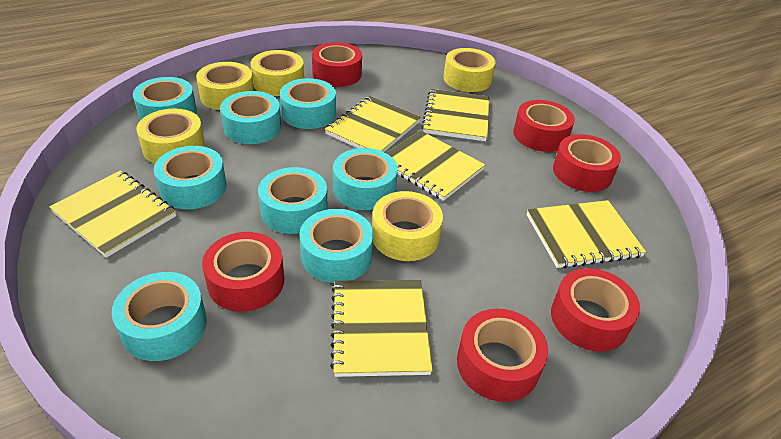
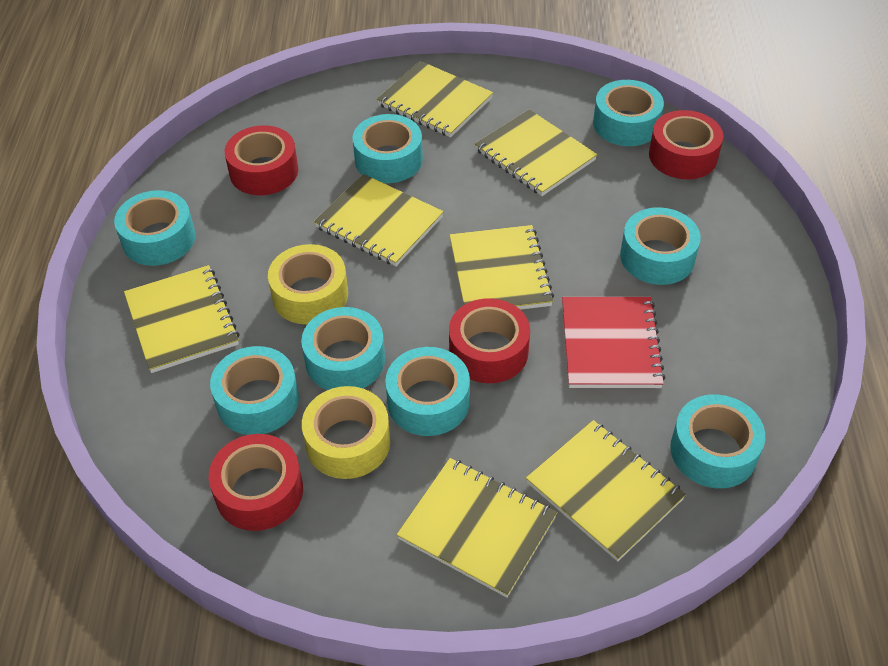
red notebook: 0 -> 1
red tape: 6 -> 4
yellow notebook: 6 -> 7
yellow tape: 5 -> 2

